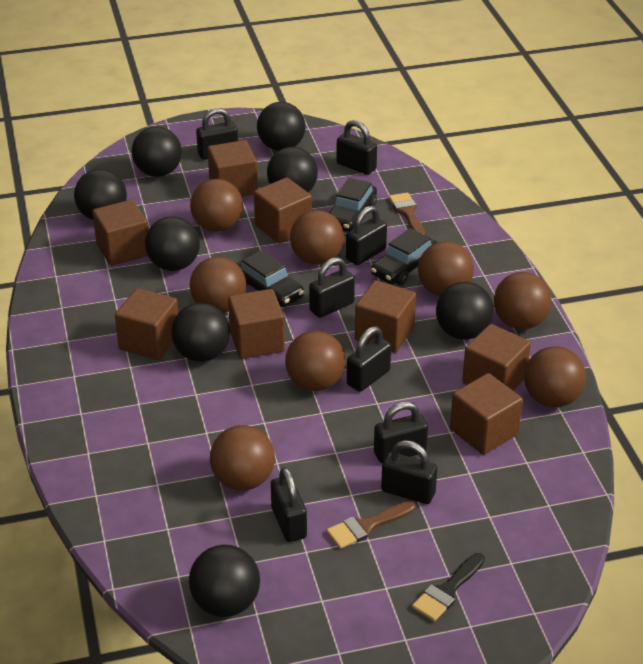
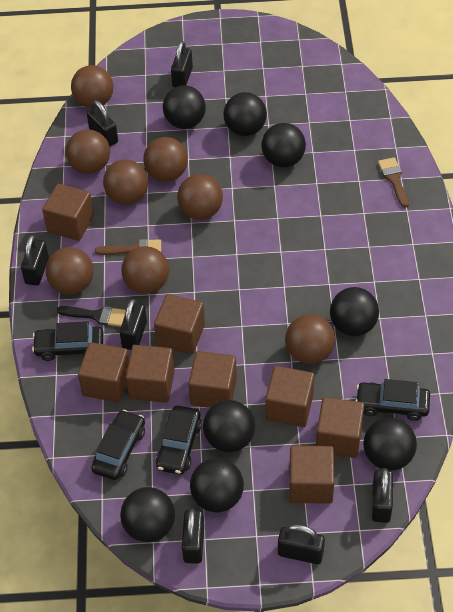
black car: 3 -> 4
black padlock: 8 -> 7

